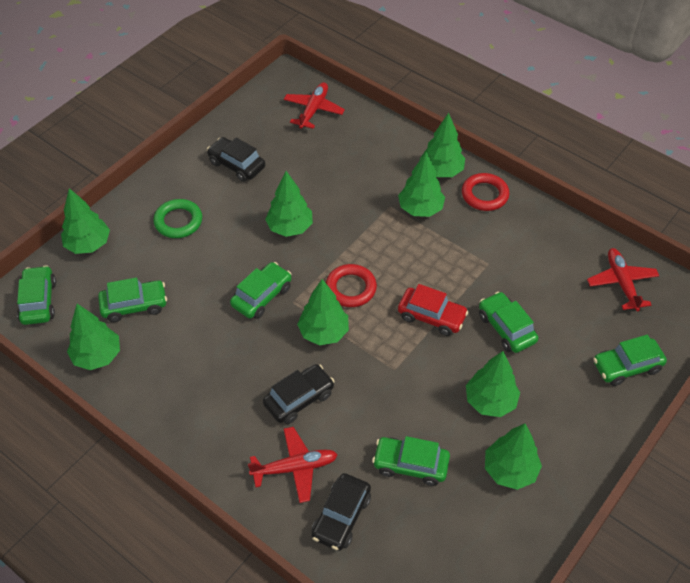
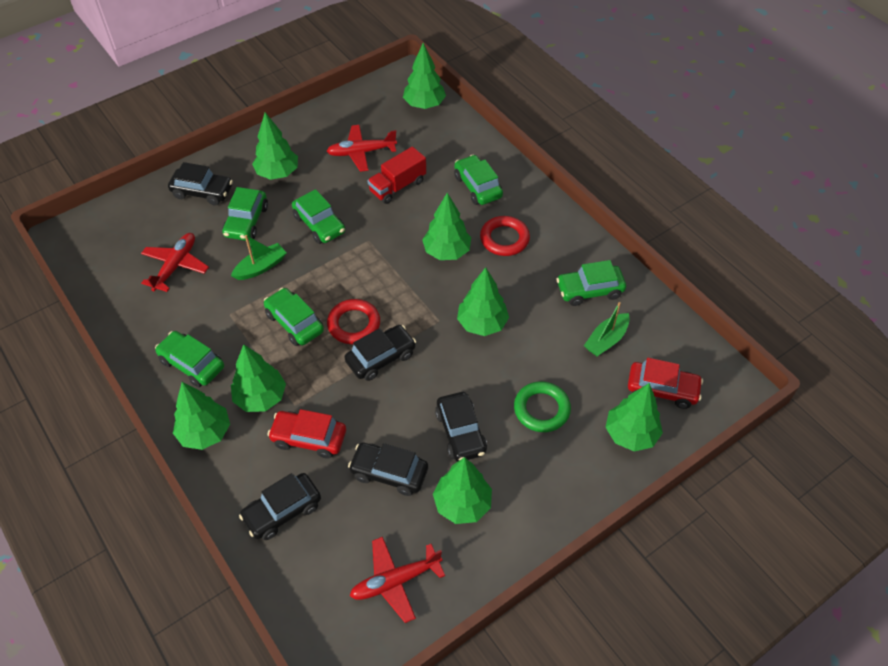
black car: 3 -> 5
green boat: 0 -> 2
red car: 1 -> 2
red truck: 0 -> 1

